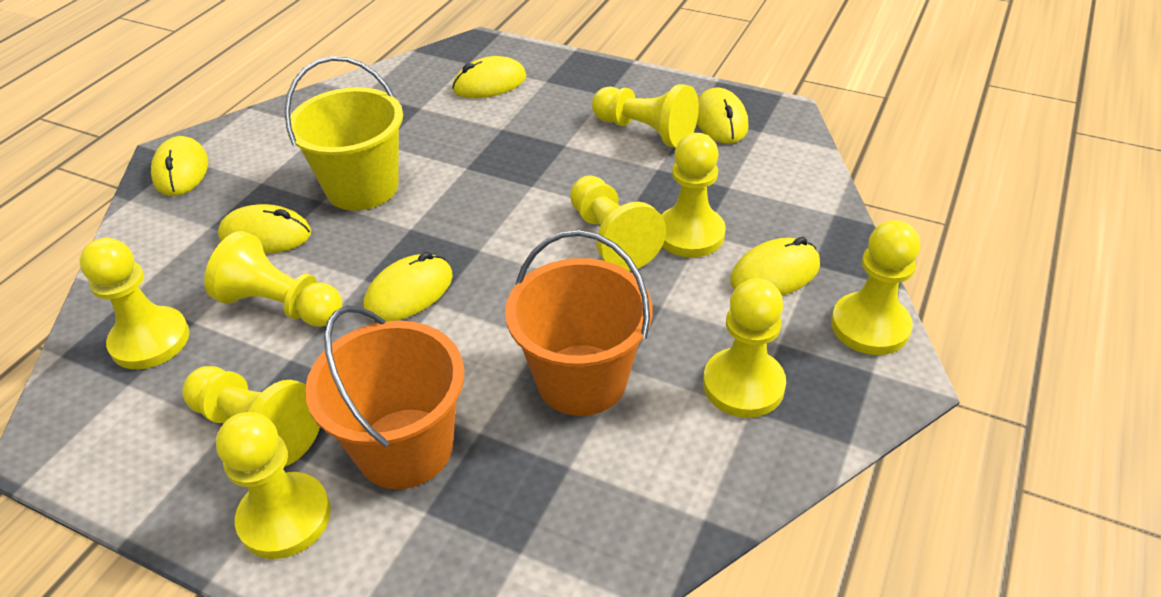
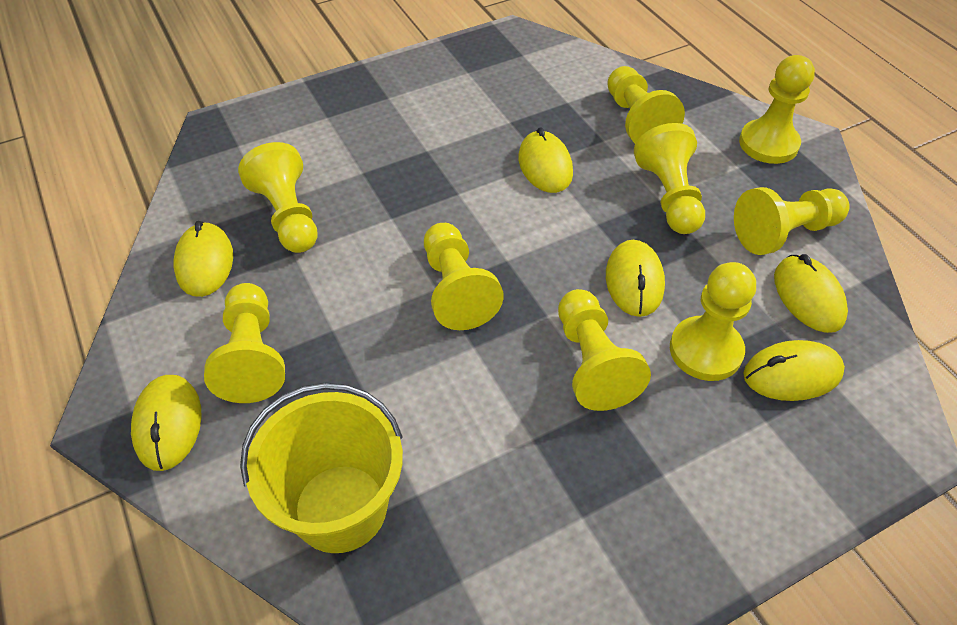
orange bucket: 2 -> 0

